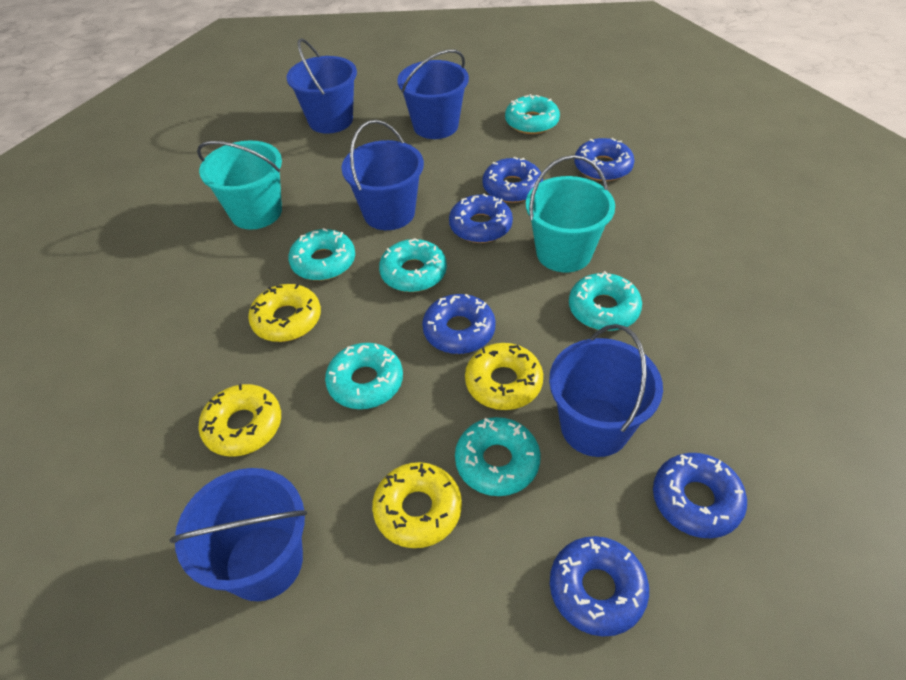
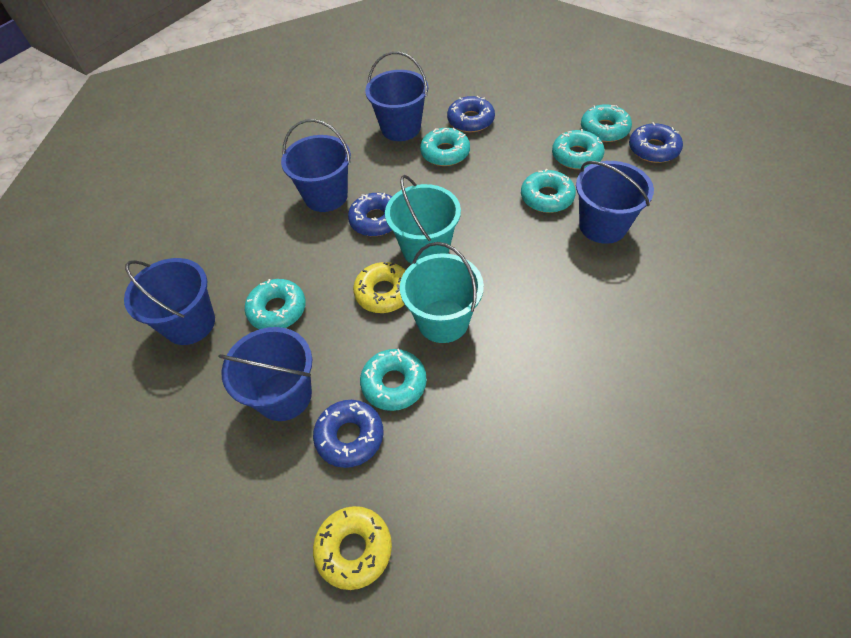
blue donut: 6 -> 4
yellow donut: 4 -> 2

